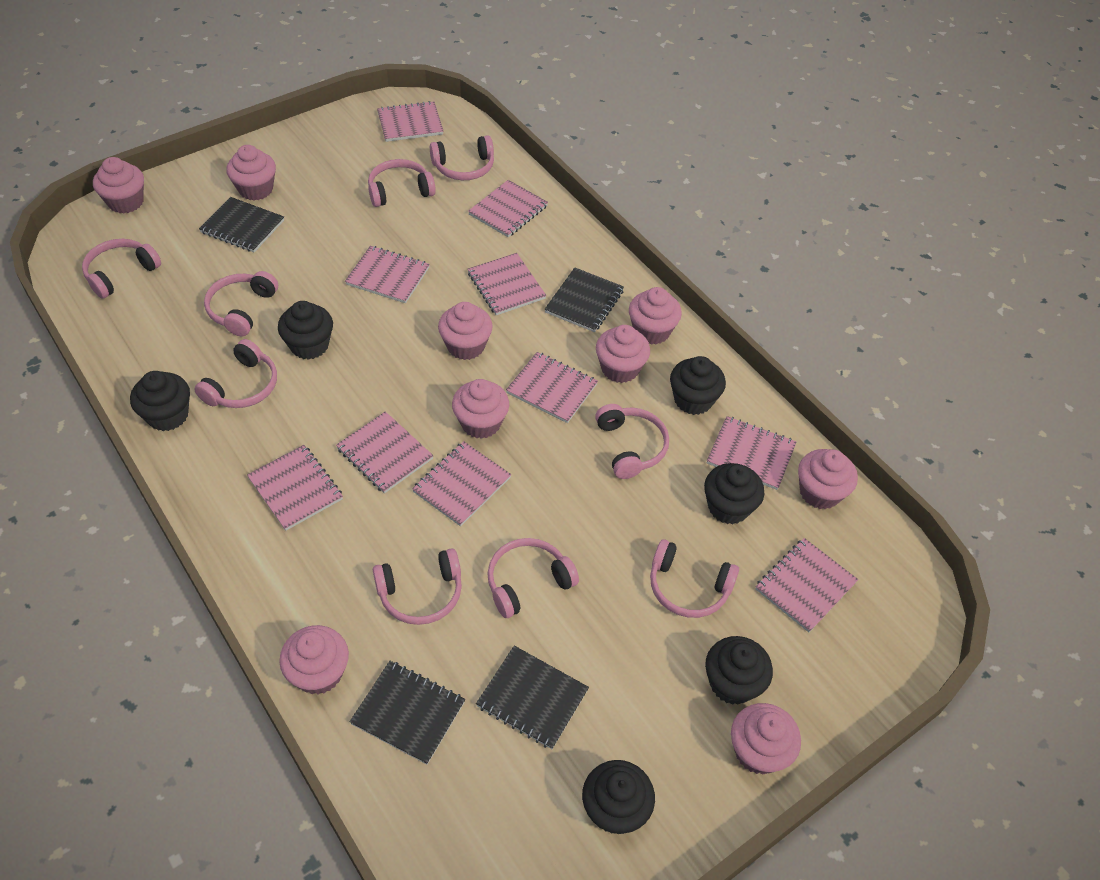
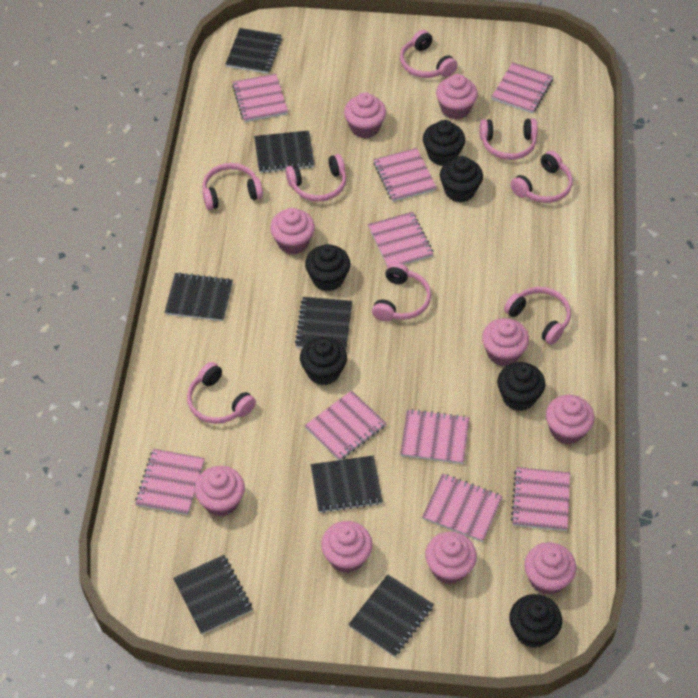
black notebook: 4 -> 7
pink headphones: 9 -> 8
pink notebook: 10 -> 9

